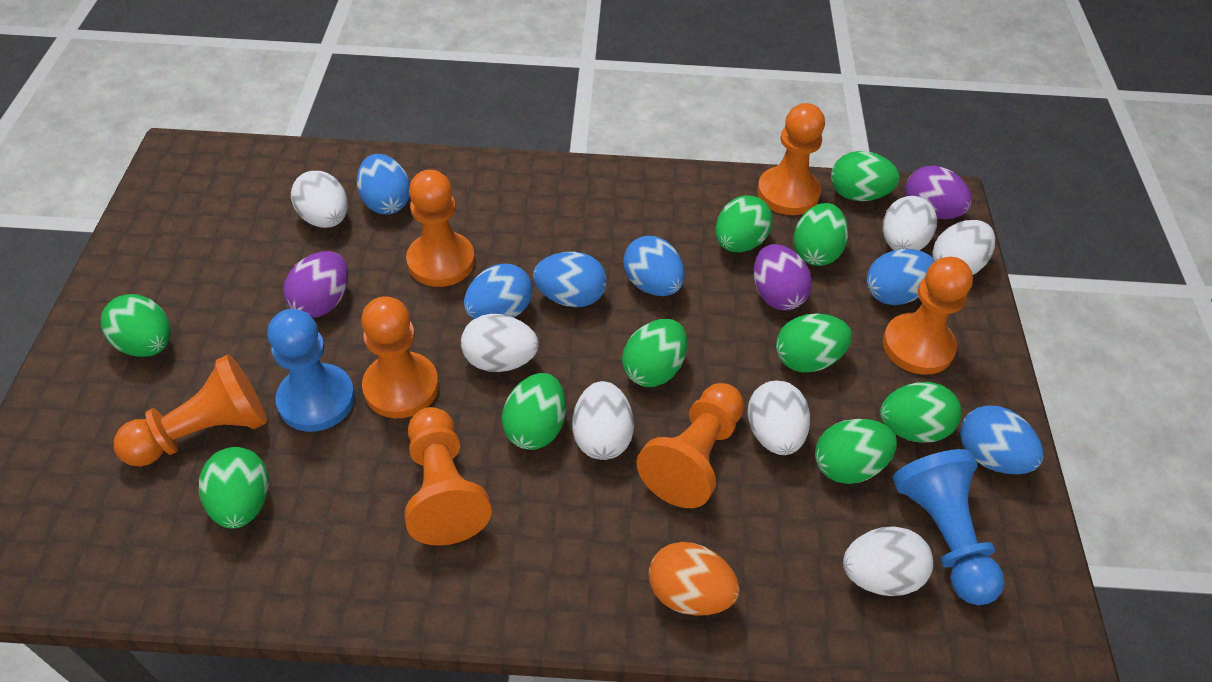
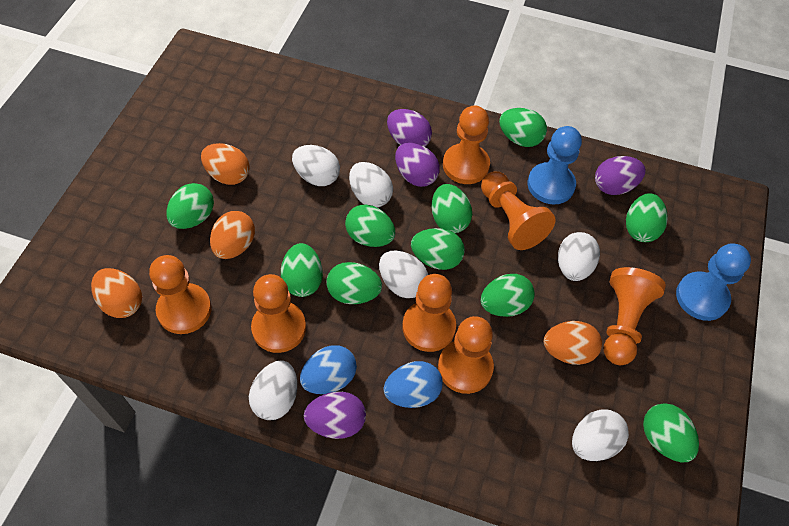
blue egg: 6 -> 2
orange egg: 1 -> 4
purple egg: 3 -> 4
white egg: 7 -> 6

